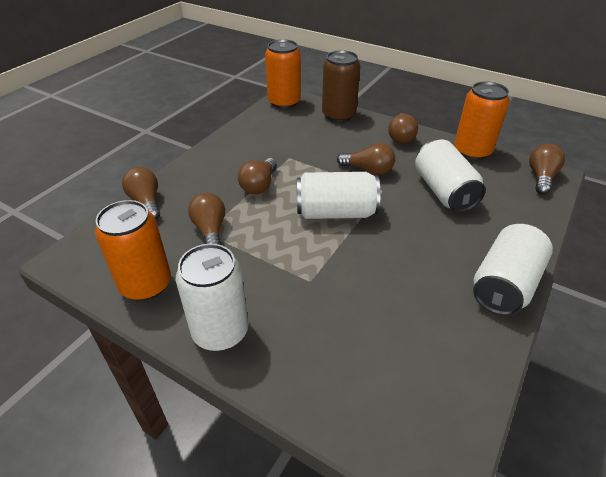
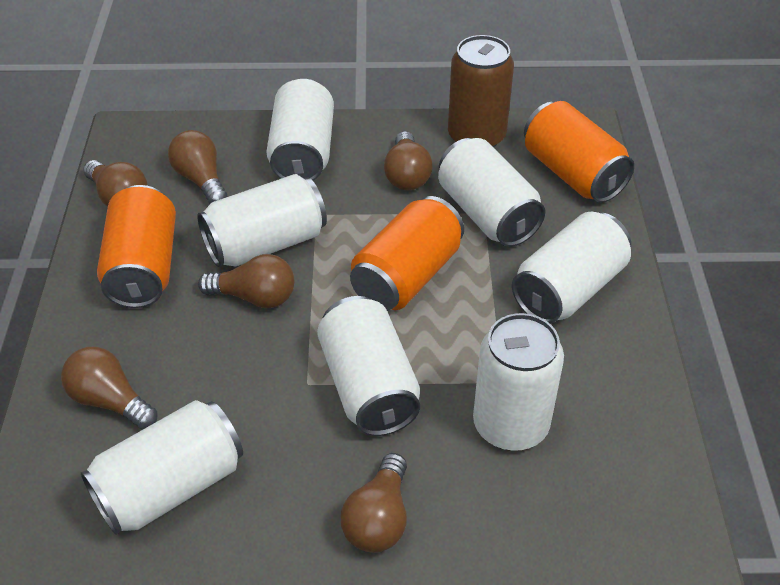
white can: 4 -> 7

